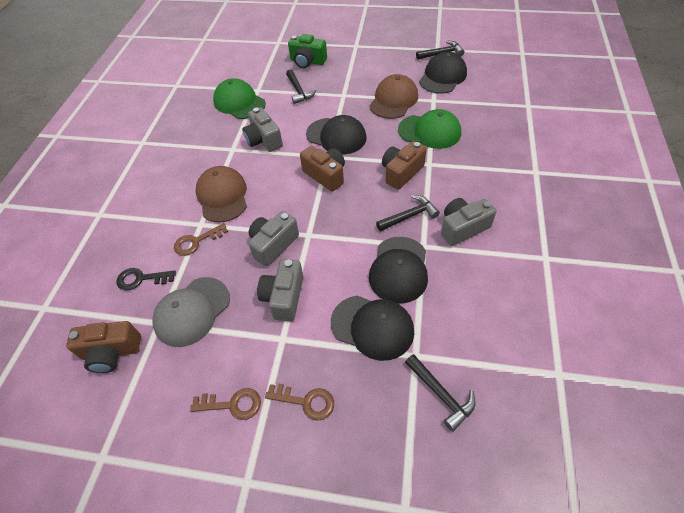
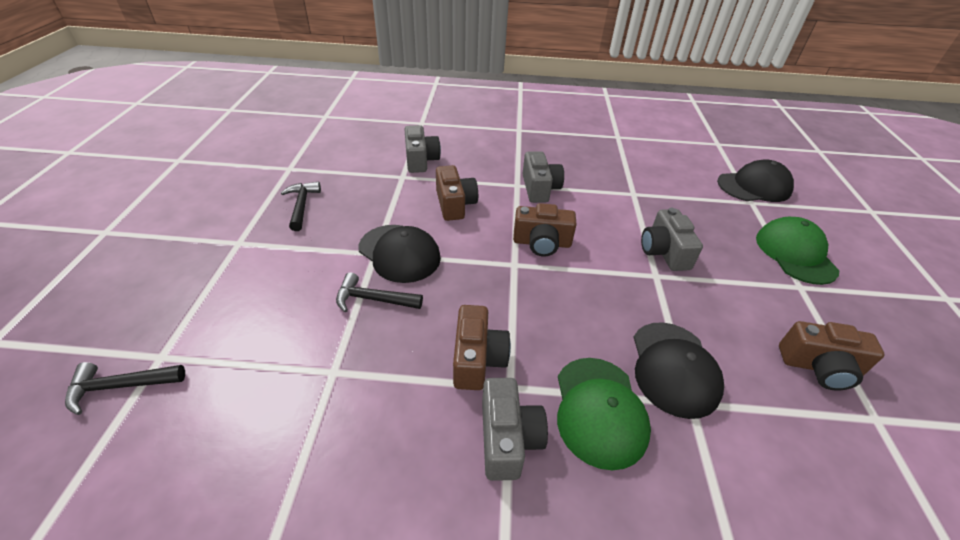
black cap: 4 -> 3
black hammer: 4 -> 3
black key: 1 -> 0
brown camera: 3 -> 4
brown cap: 2 -> 0
brown key: 3 -> 0
green camera: 1 -> 0
grey cap: 1 -> 0

